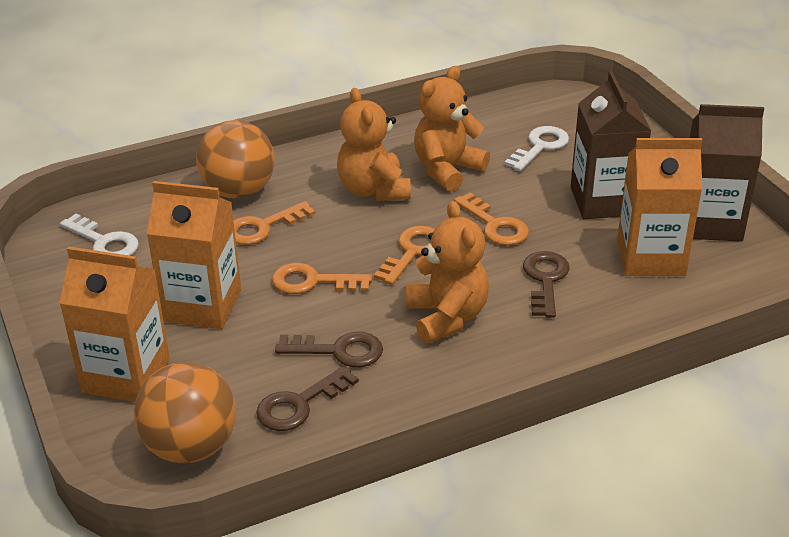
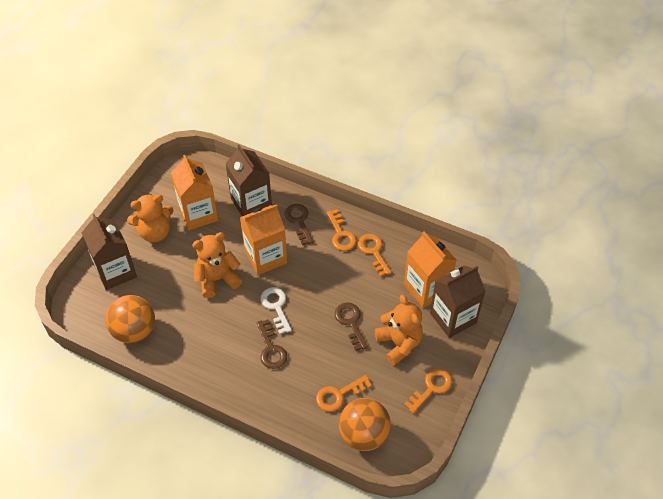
brown carton: 2 -> 3
white key: 2 -> 1

